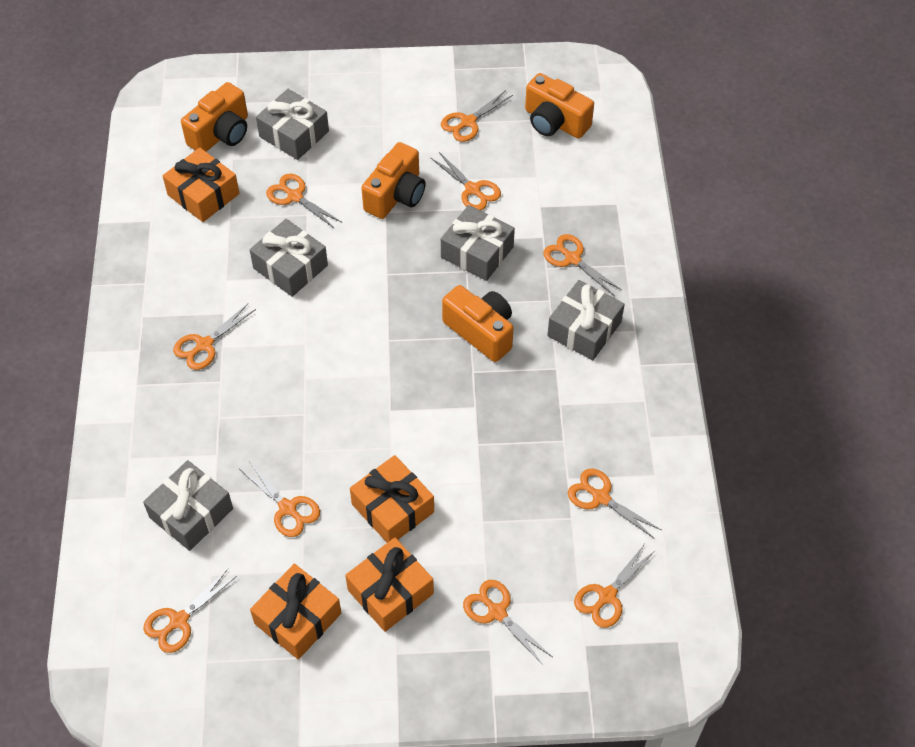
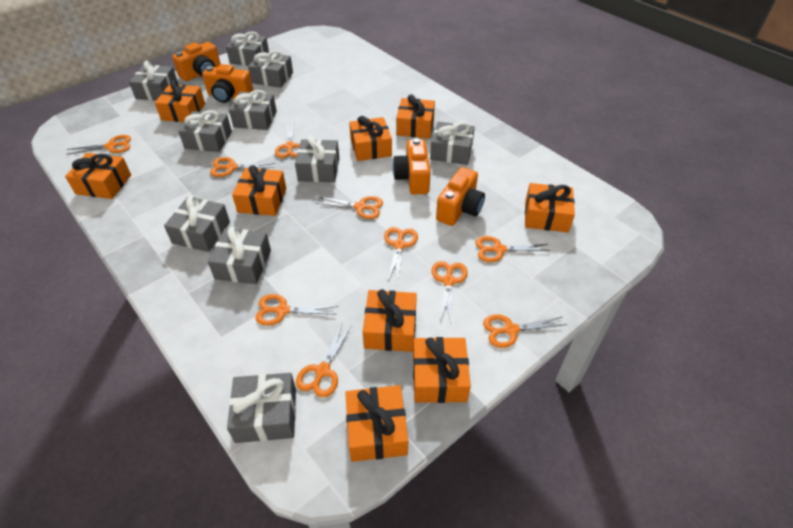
grey gift: 5 -> 10
orange gift: 4 -> 9

